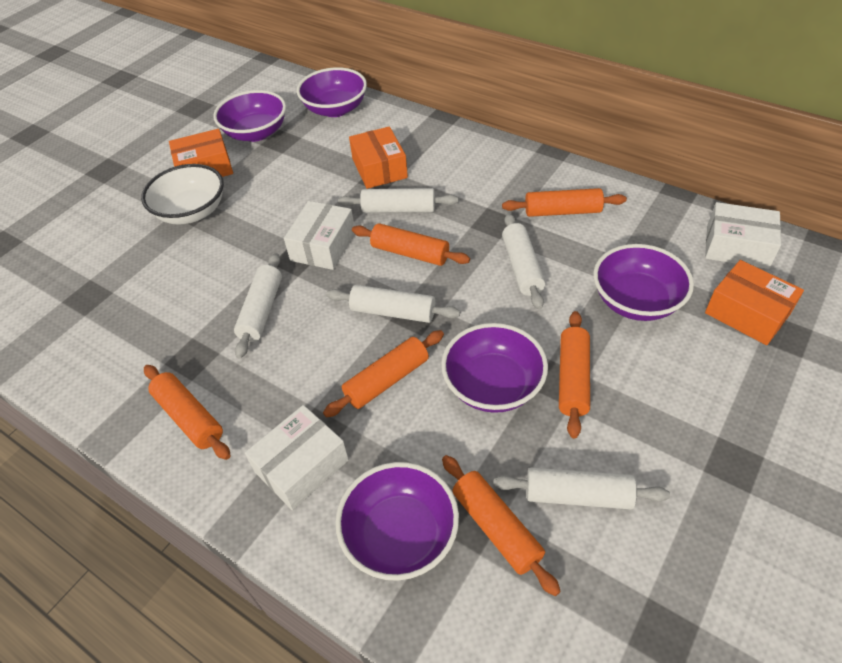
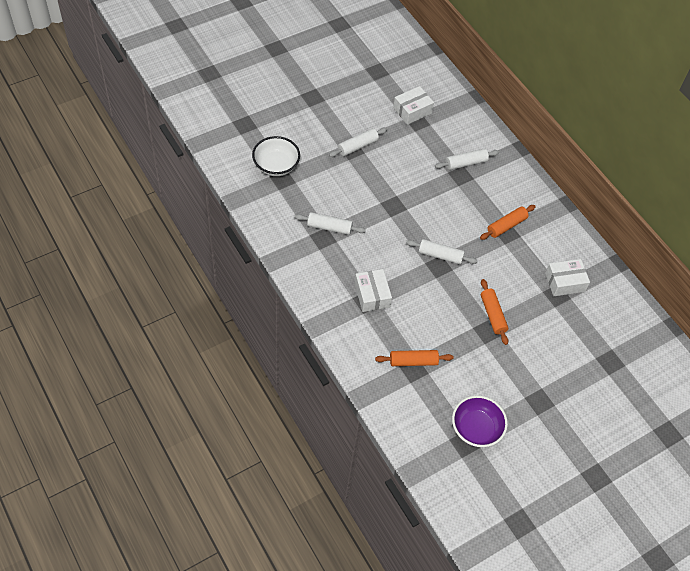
orange box: 3 -> 0
orange rolling pin: 6 -> 3
purple bowl: 5 -> 1
white rolling pin: 5 -> 4

